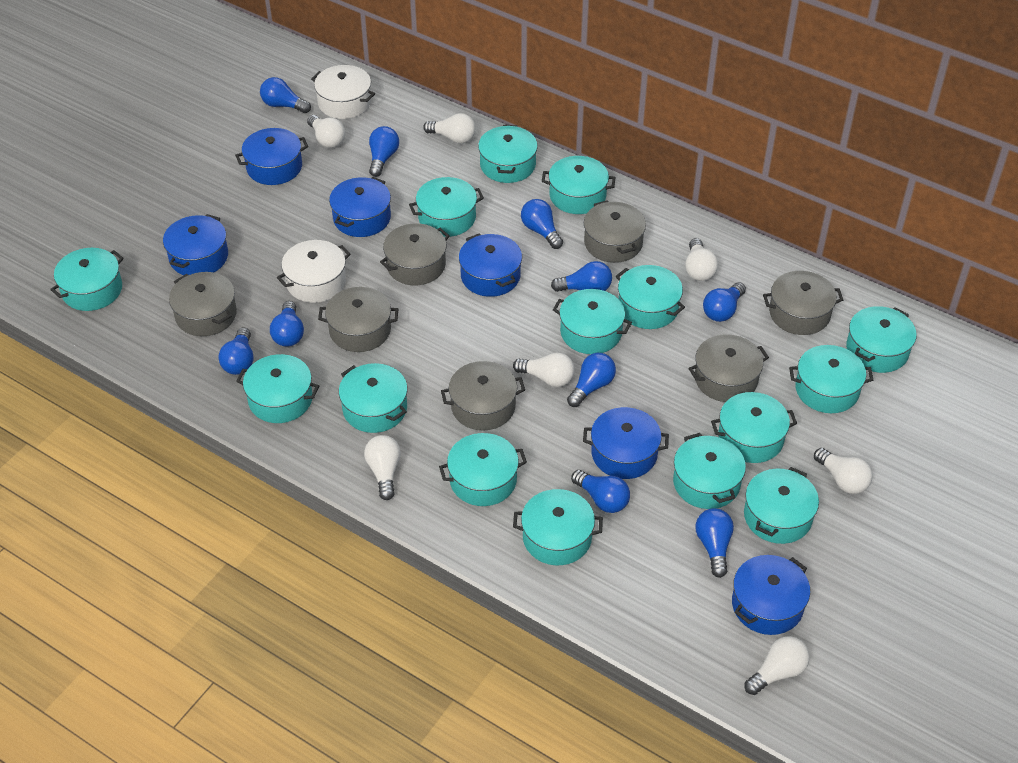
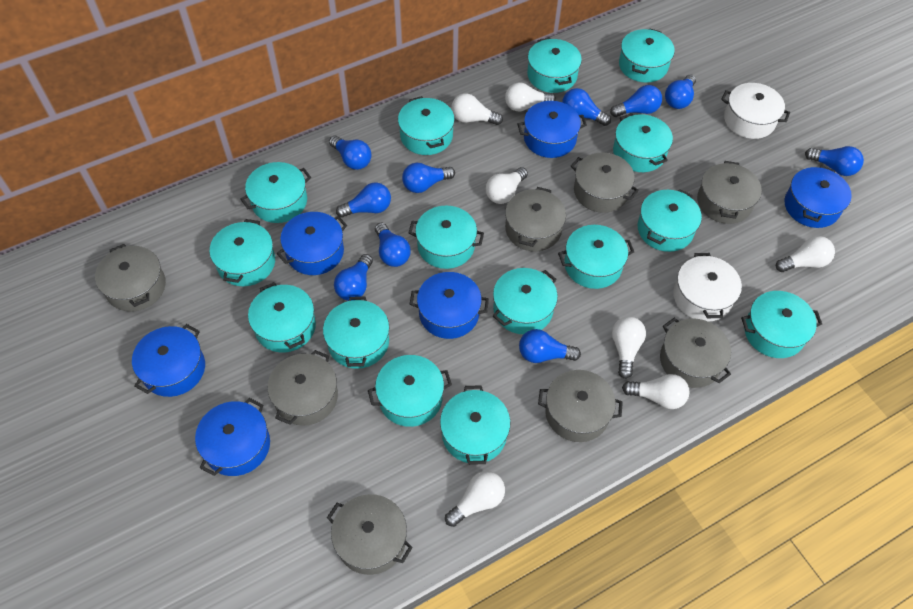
grey pot: 7 -> 8

